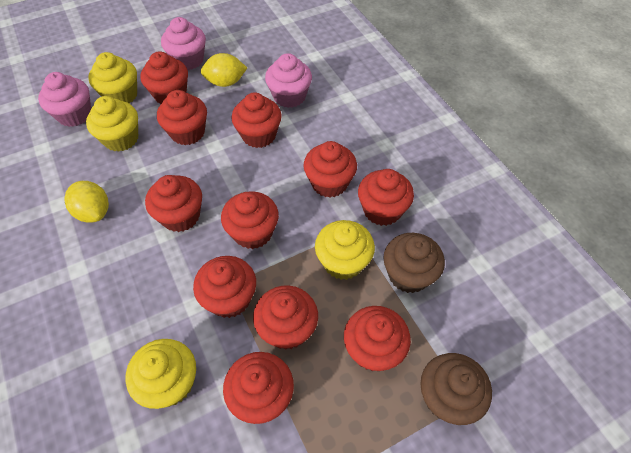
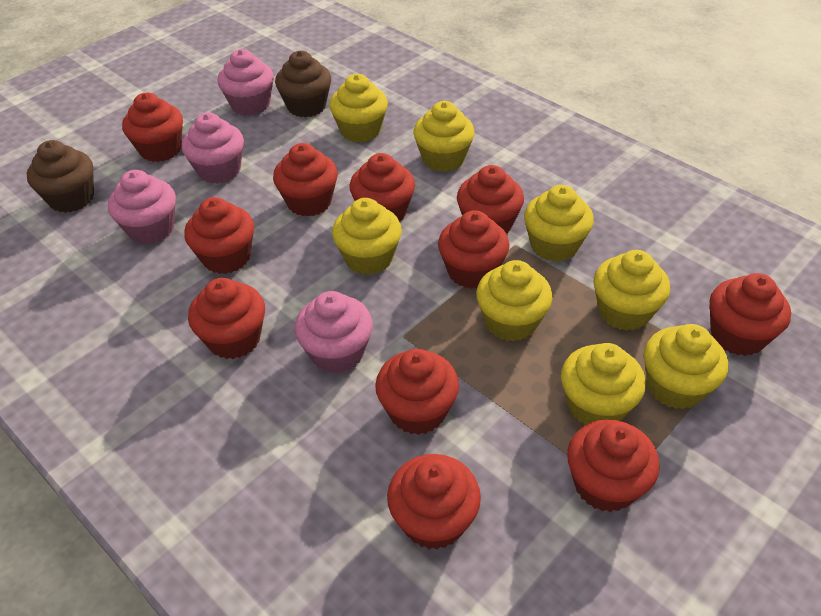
pink cupcake: 3 -> 4
yellow cupcake: 4 -> 8
yellow lemon: 2 -> 0

